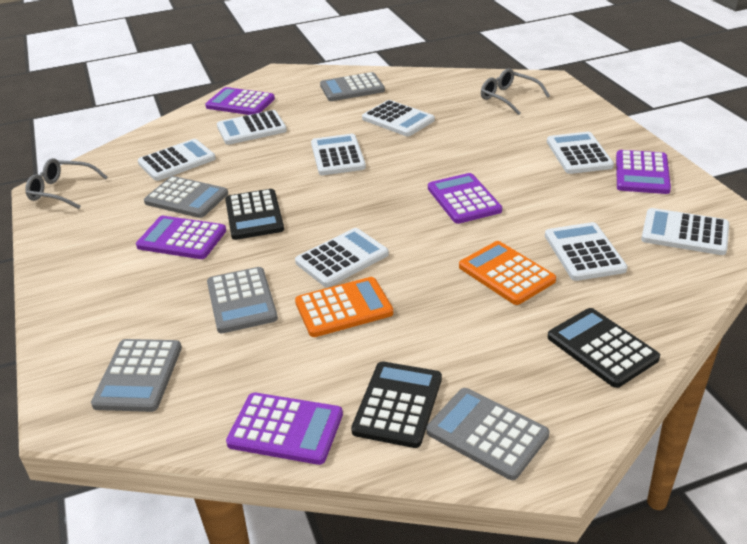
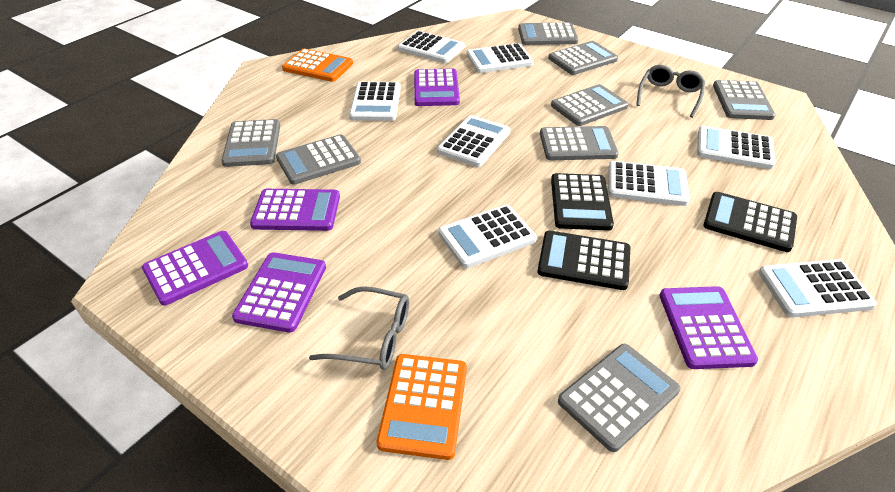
grey calculator: 5 -> 8

